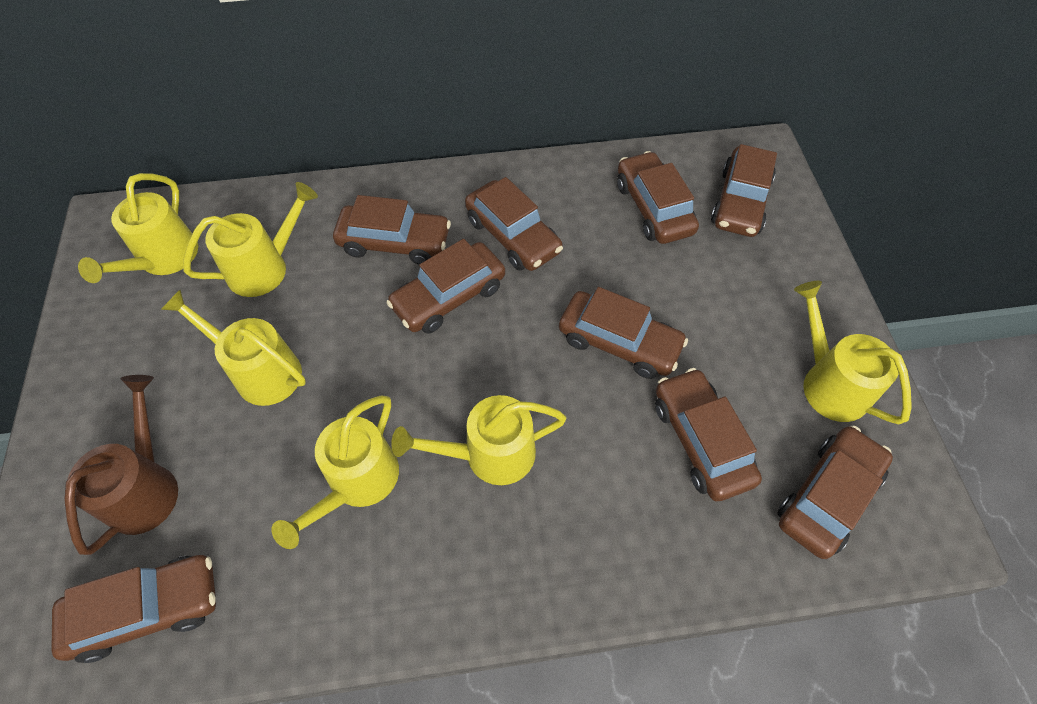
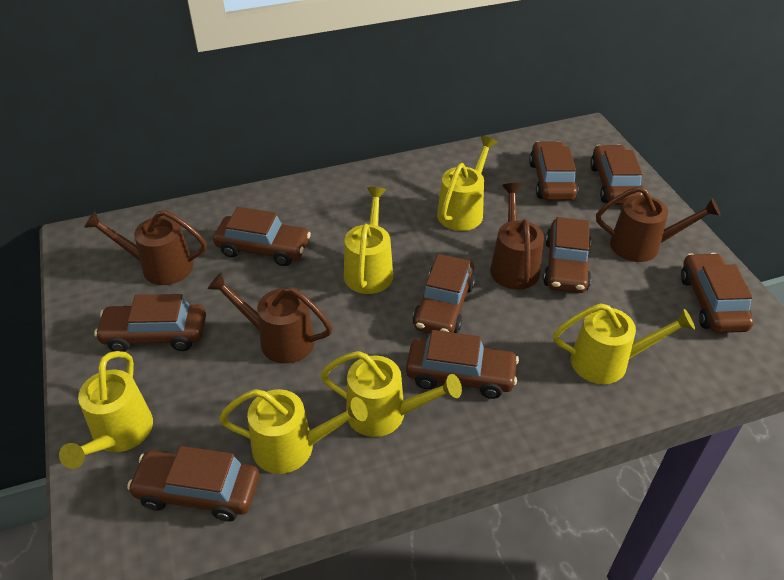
brown watering can: 1 -> 4

